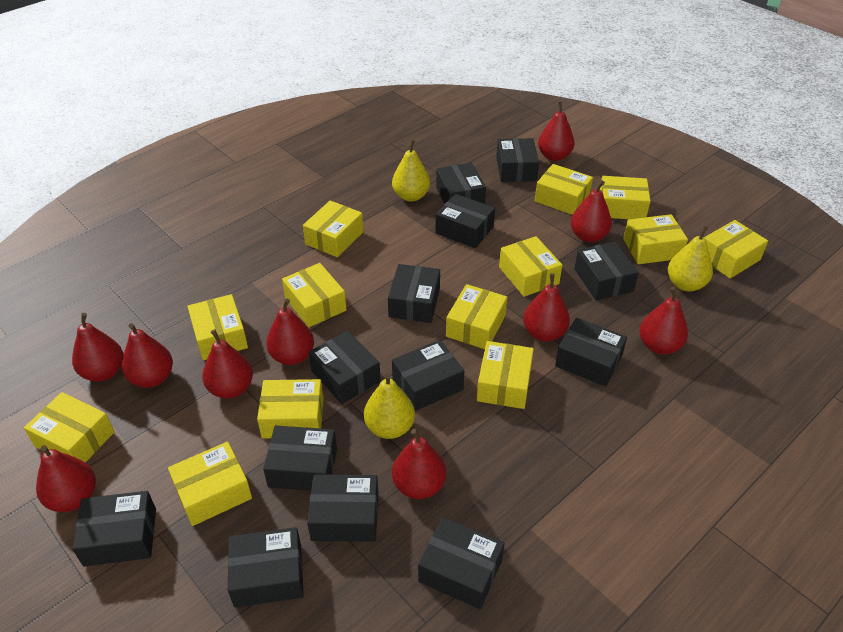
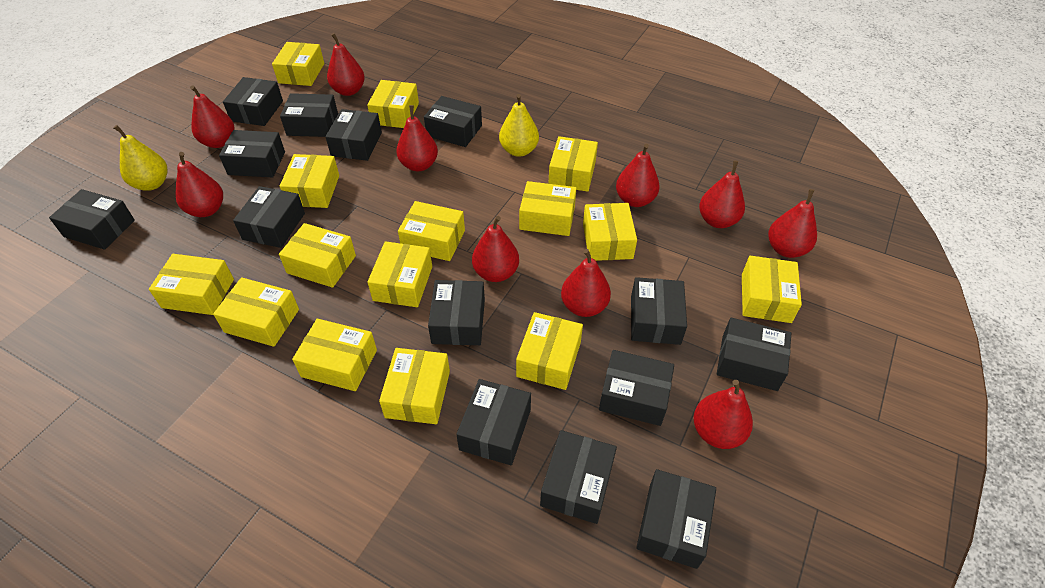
black box: 13 -> 14
yellow box: 13 -> 15
yellow pear: 3 -> 2

